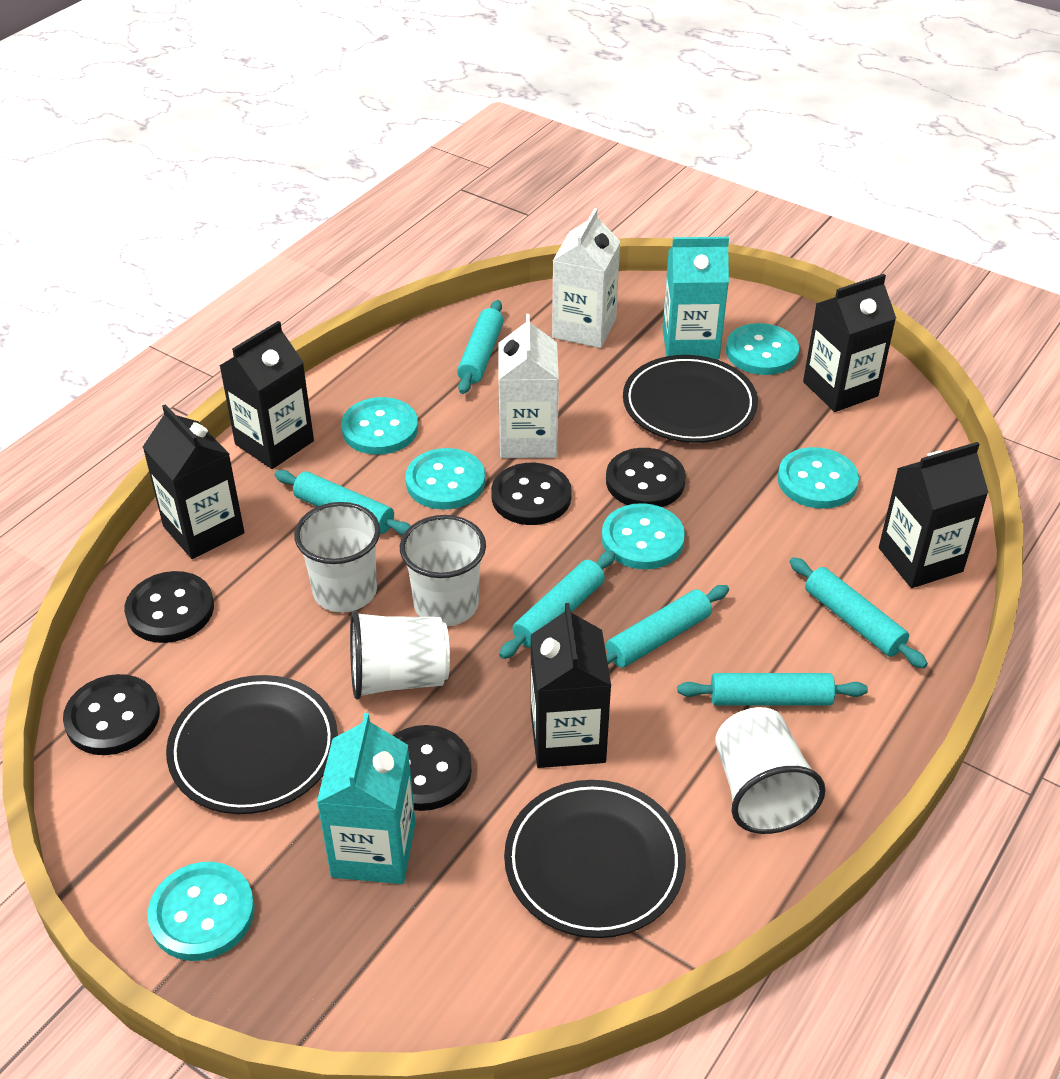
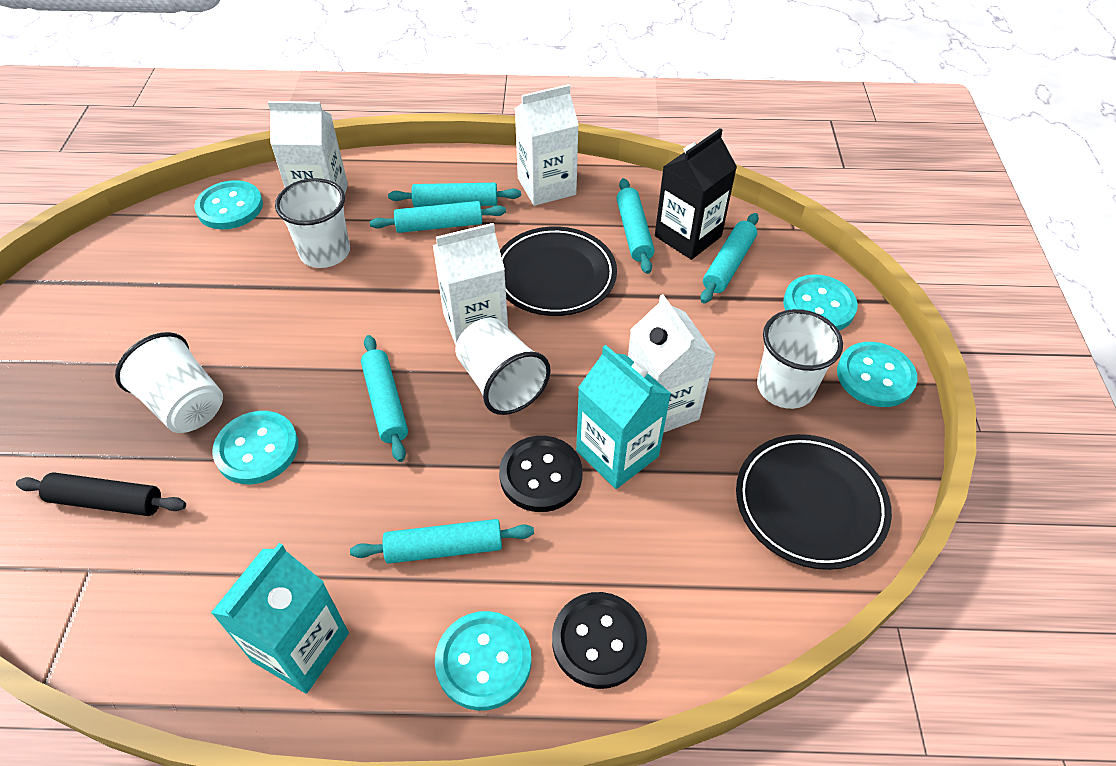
black button: 5 -> 2
black carton: 5 -> 1
black plate: 3 -> 2
black rolling pin: 0 -> 1
turquoise button: 6 -> 5
white carton: 2 -> 4

